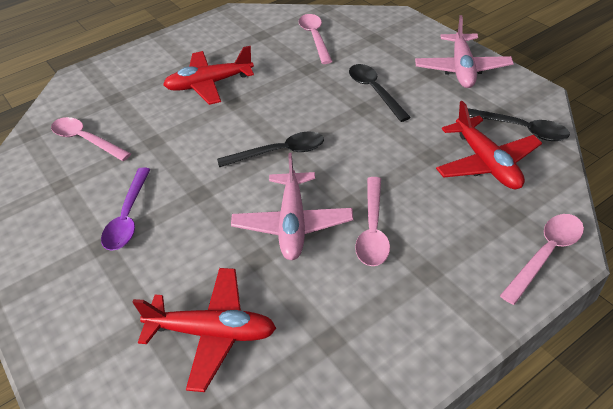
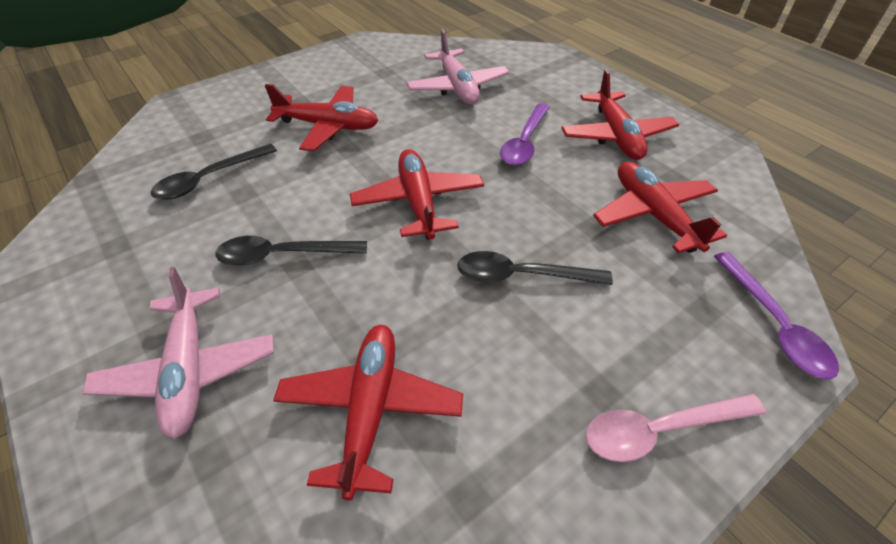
pink spoon: 4 -> 1
purple spoon: 1 -> 2
red plane: 3 -> 5

